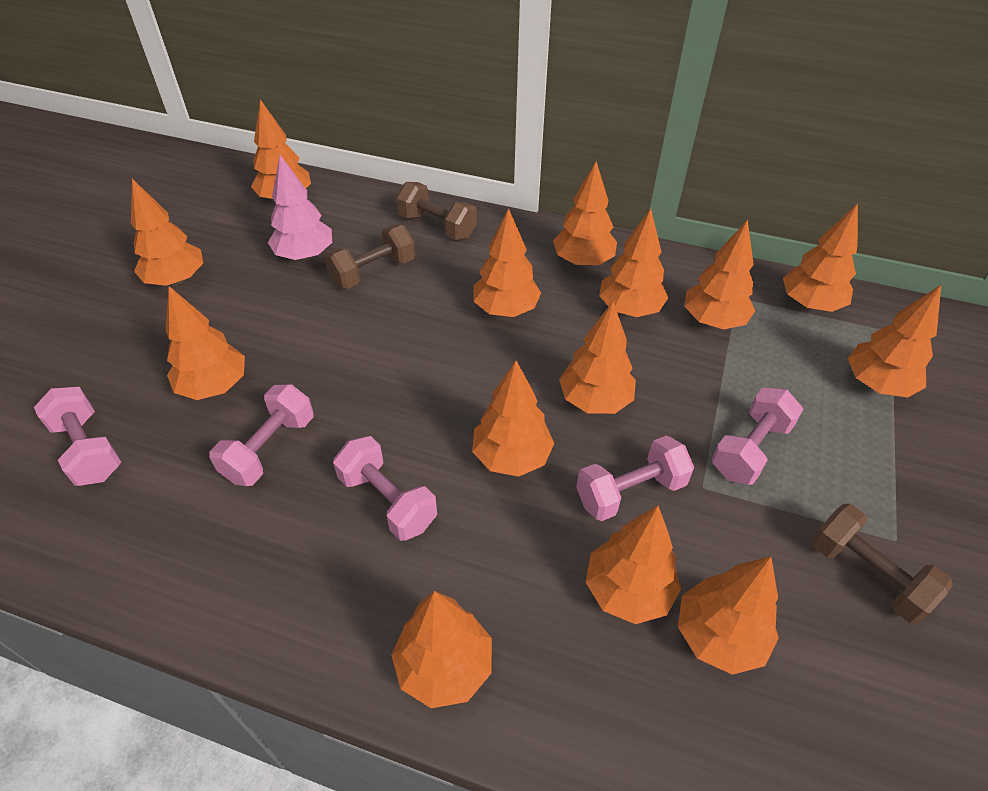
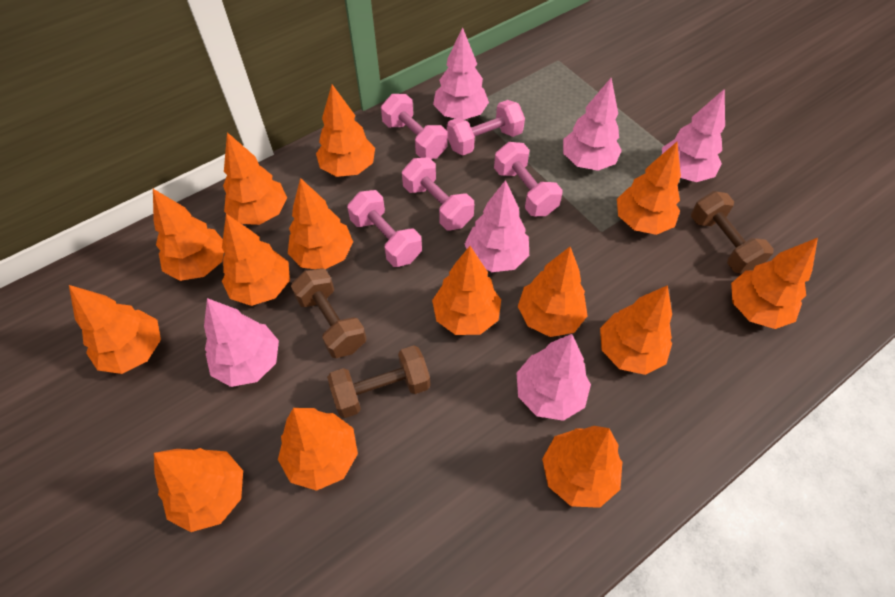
pink tree: 1 -> 6

